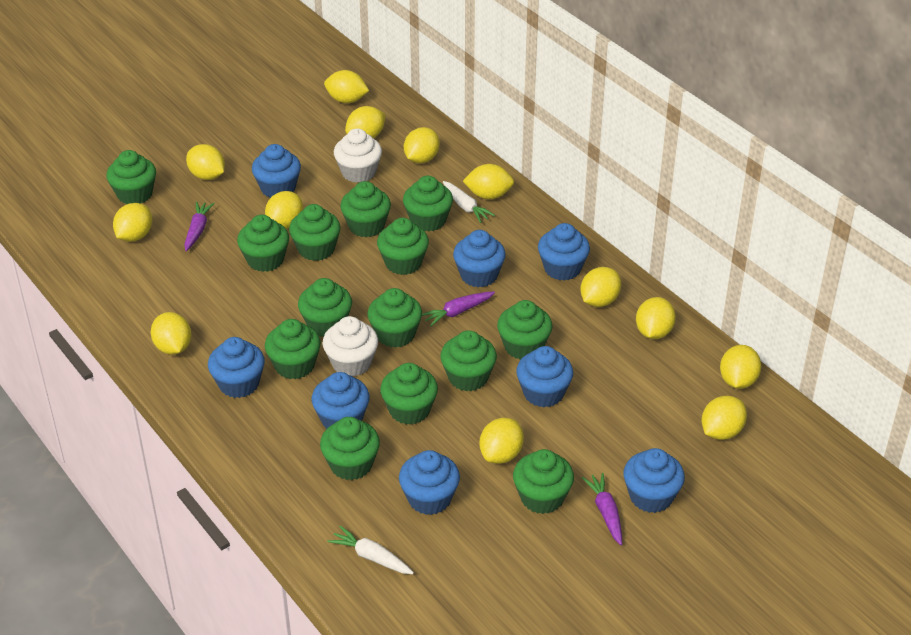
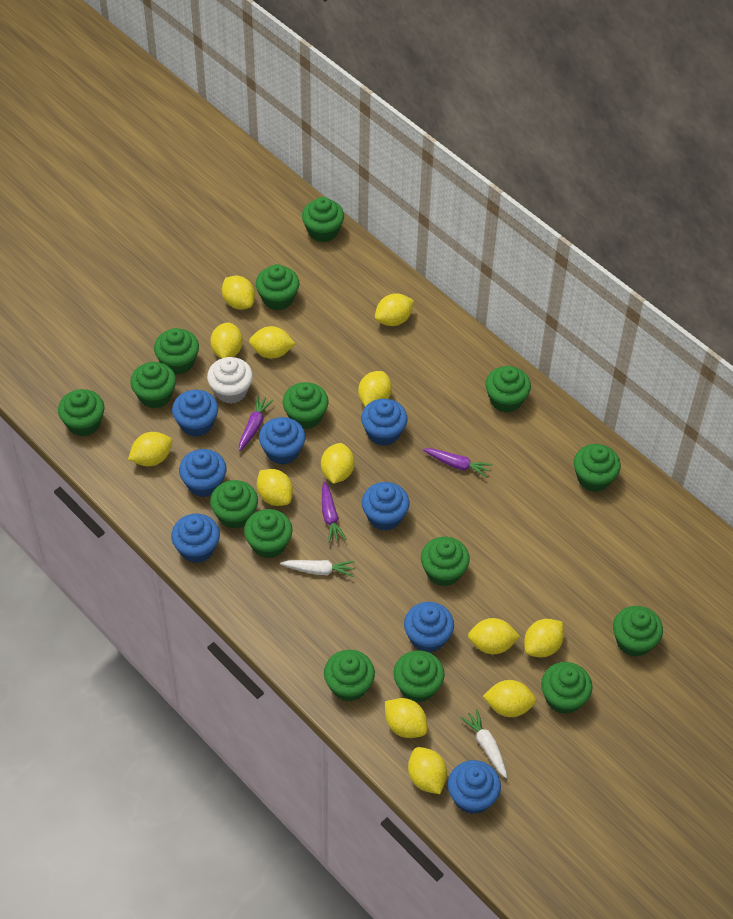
green cupcake: 14 -> 15
white cupcake: 2 -> 1

